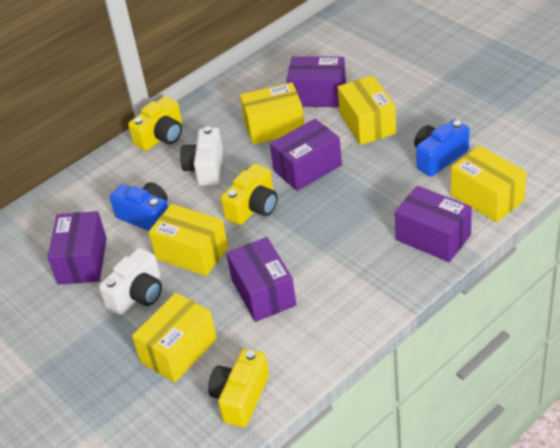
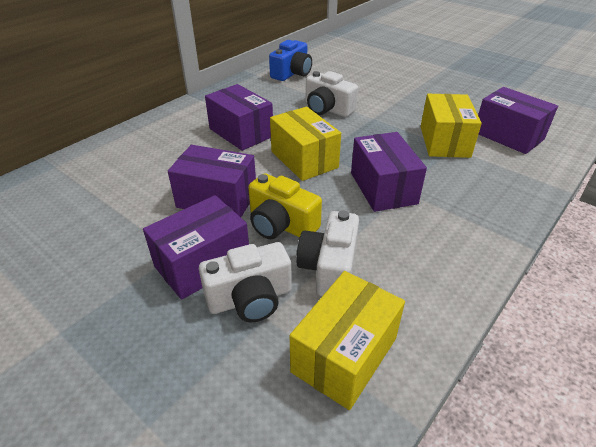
blue camera: 2 -> 1
white camera: 2 -> 3
yellow box: 5 -> 3
yellow camera: 3 -> 1

